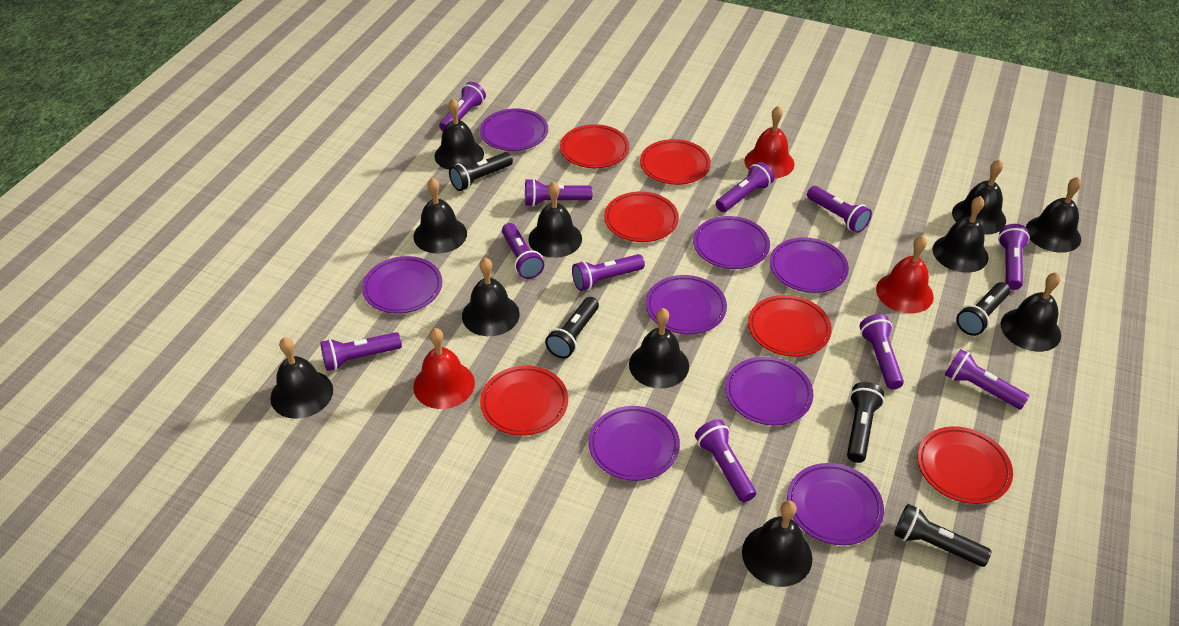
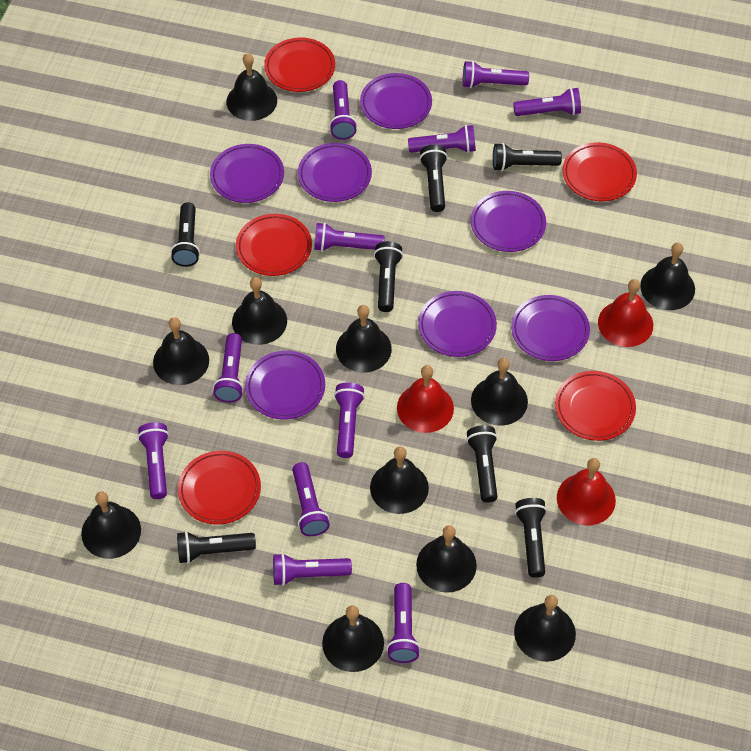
black flashlight: 5 -> 7
purple plate: 8 -> 7
red plate: 6 -> 5

